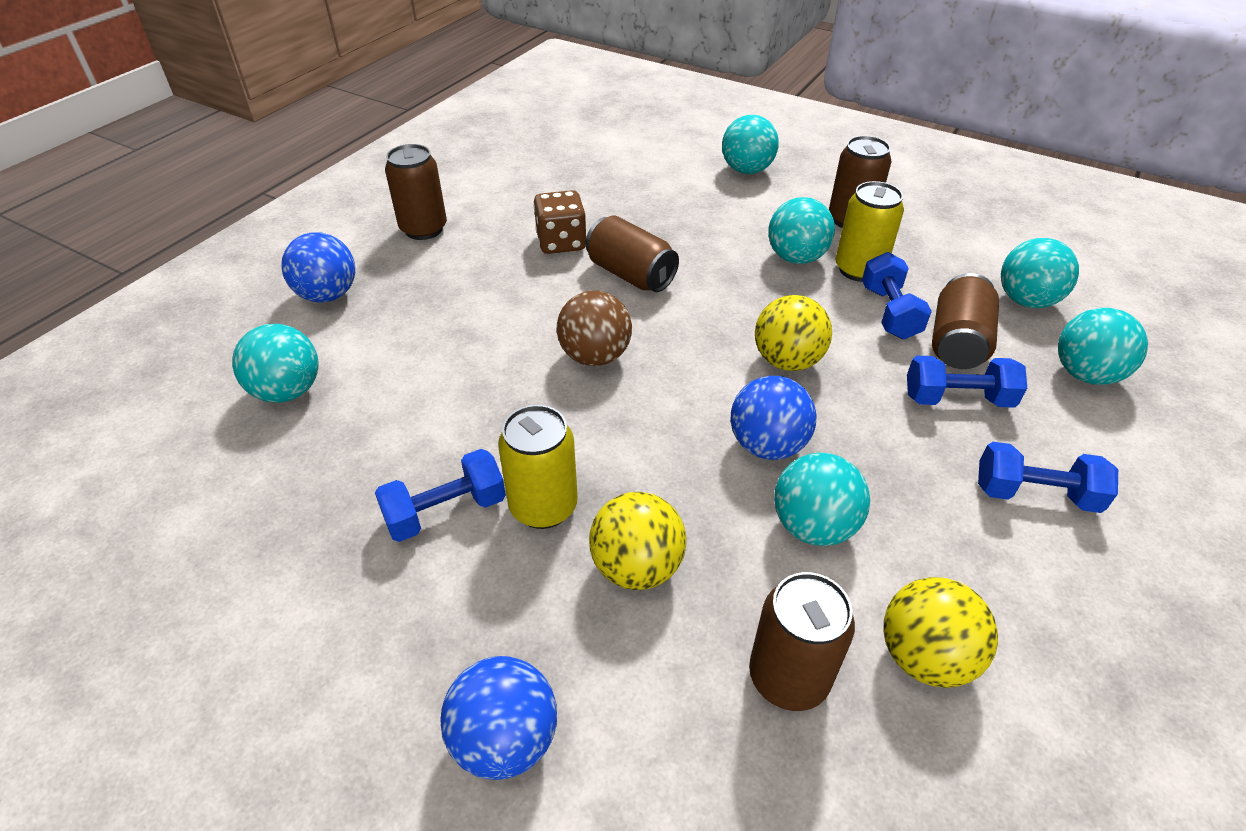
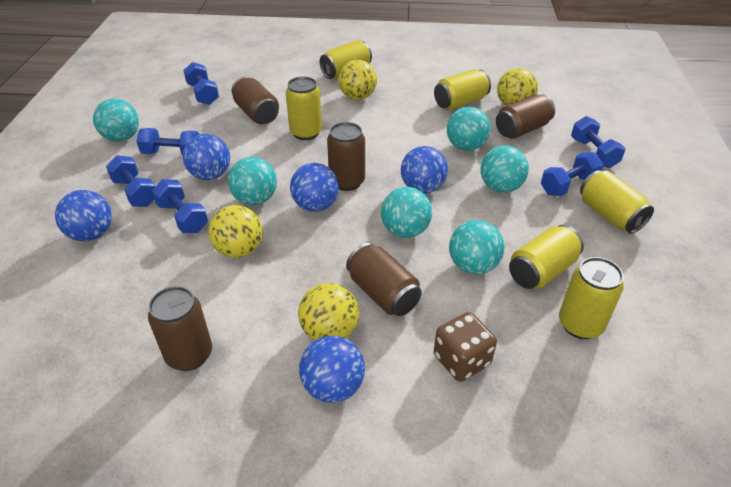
blue ball: 3 -> 5
blue dumbbell: 4 -> 6
brown ball: 1 -> 0
yellow ball: 3 -> 4
yellow can: 2 -> 6

